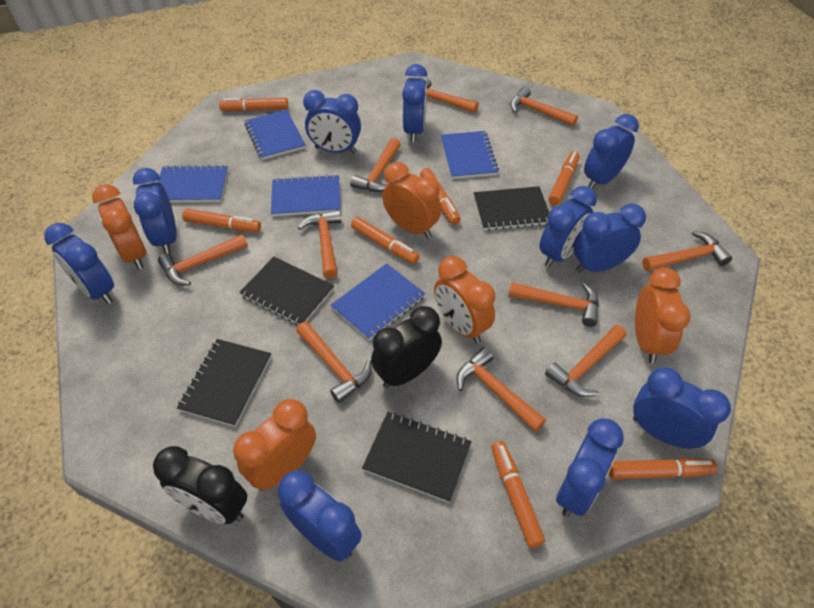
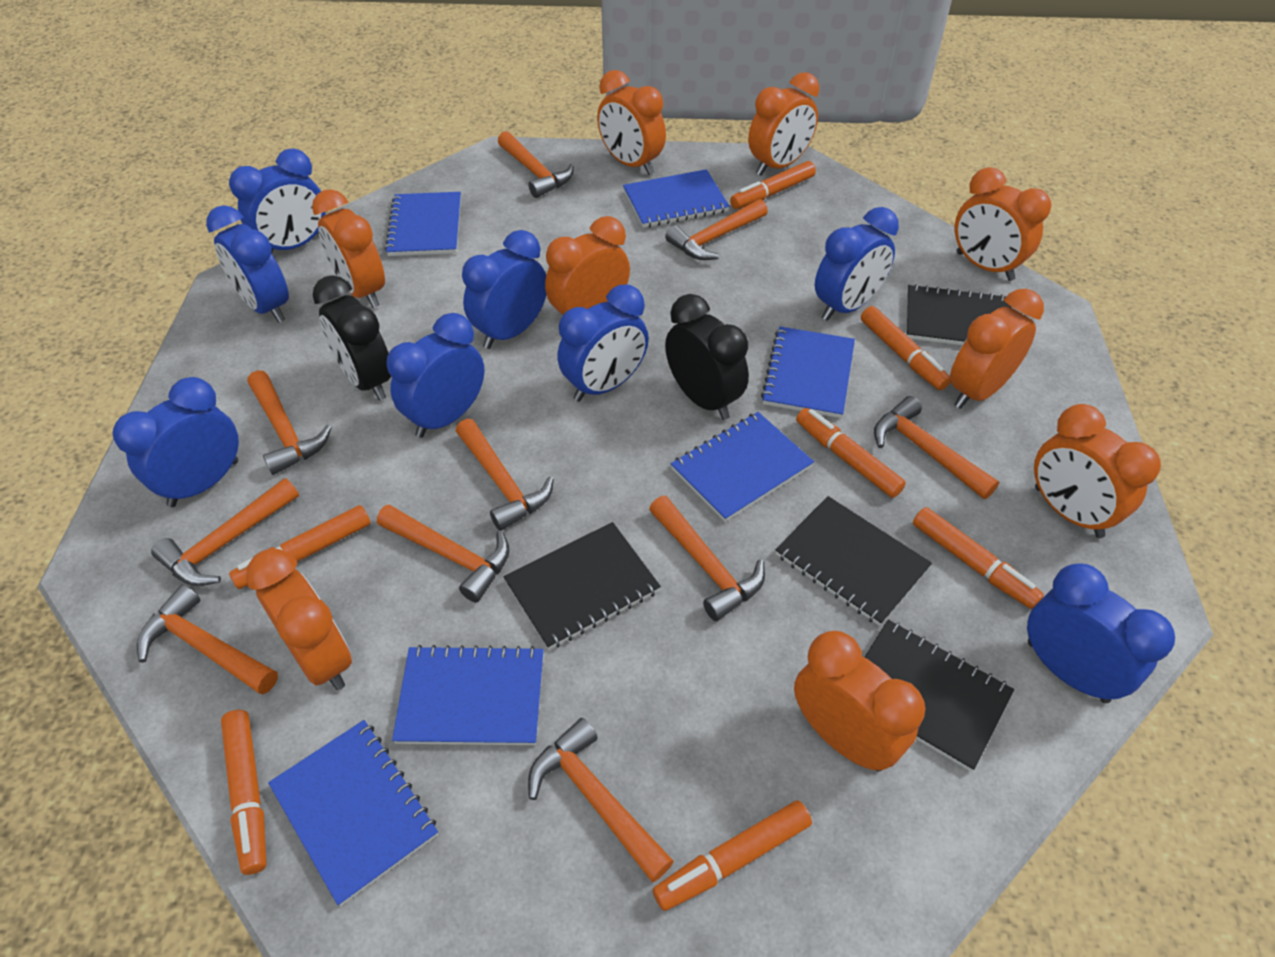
blue clock: 10 -> 8
blue notebook: 5 -> 6
orange clock: 5 -> 9

